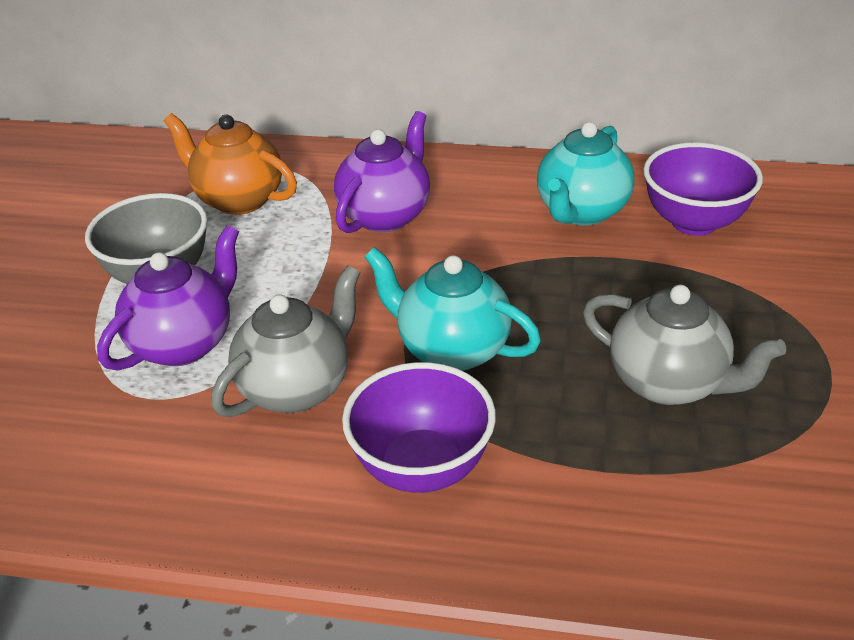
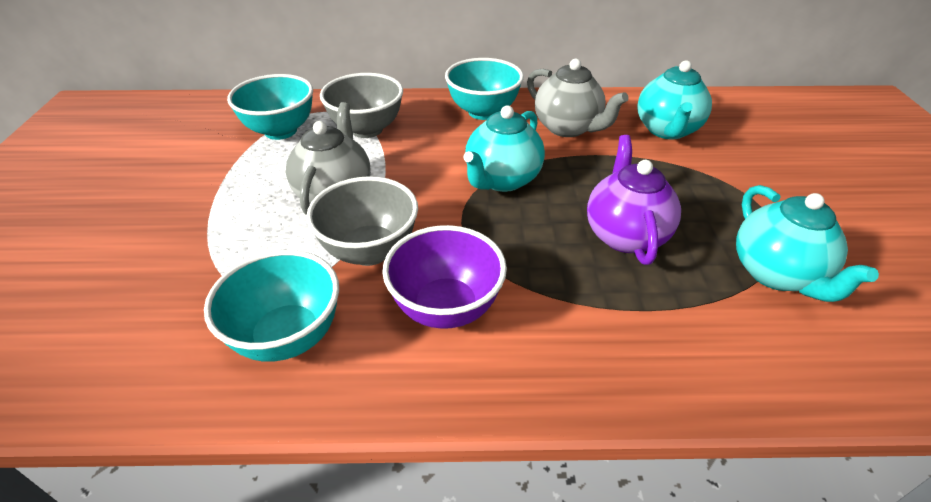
grey bowl: 1 -> 2
orange teapot: 1 -> 0
purple bowl: 2 -> 1
purple teapot: 2 -> 1
turquoise bowl: 0 -> 3
turquoise teapot: 2 -> 3

